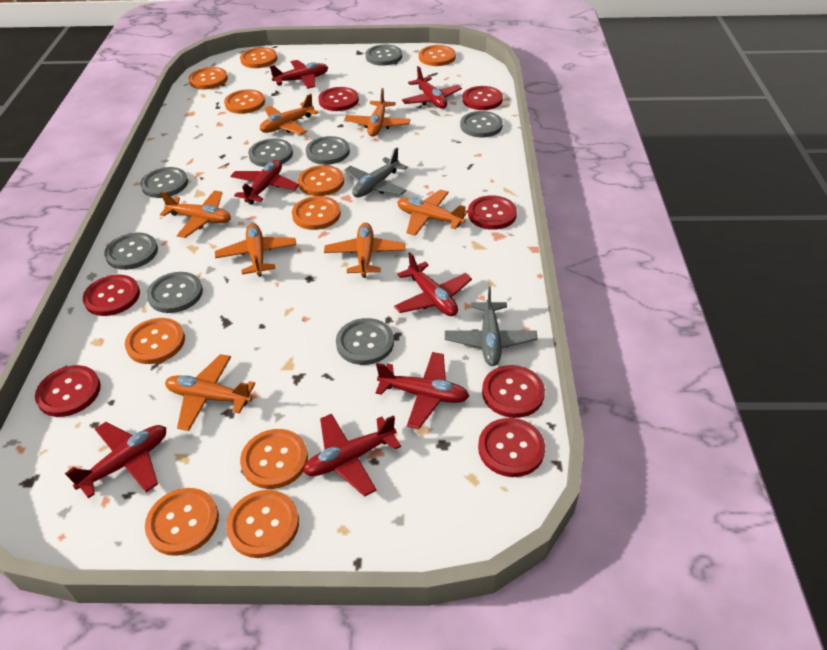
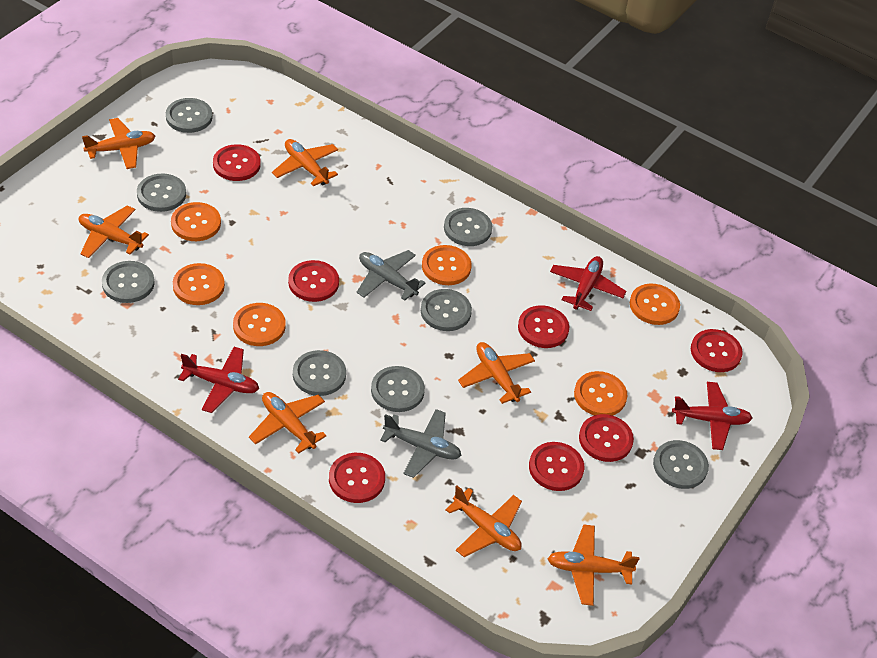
orange button: 10 -> 6
red plane: 7 -> 3

